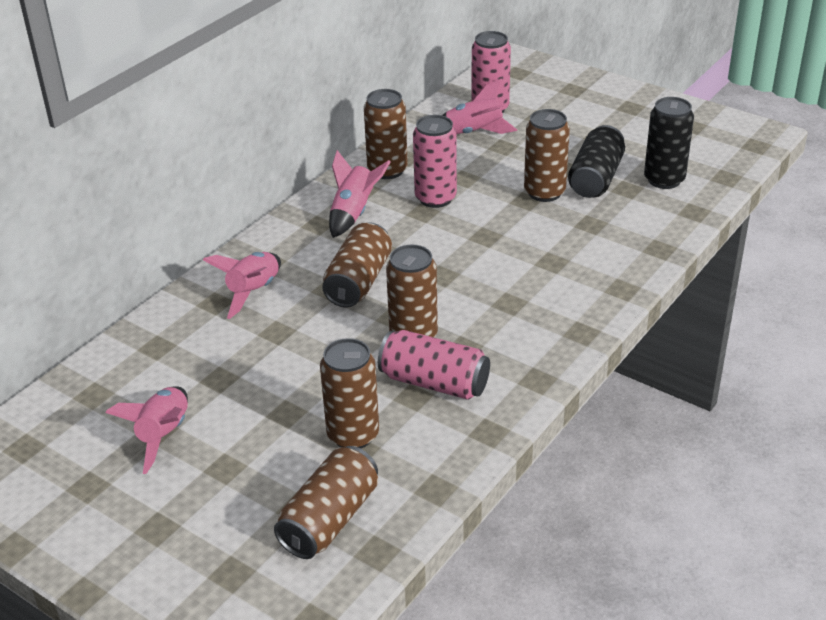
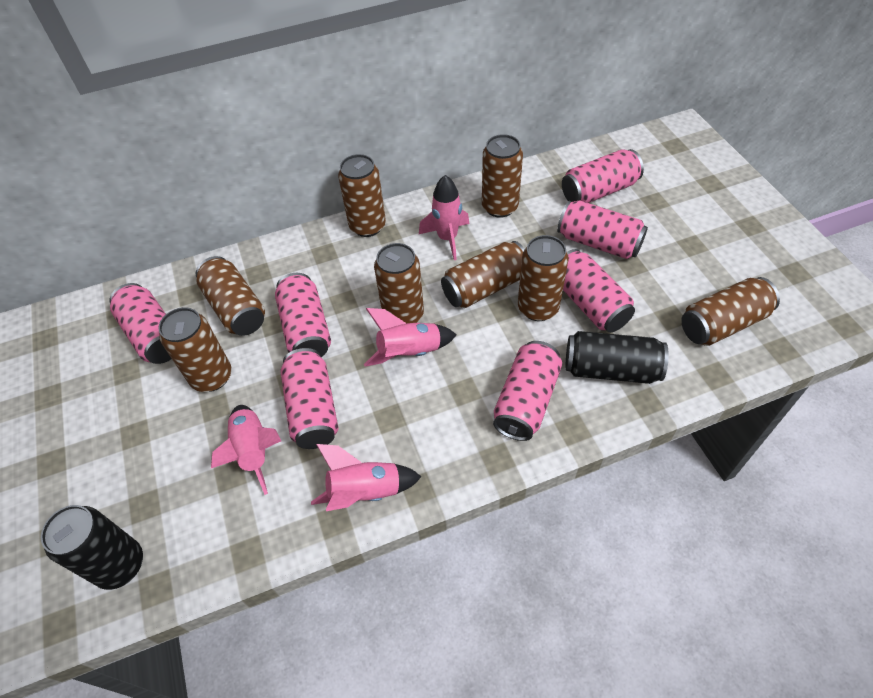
brown can: 6 -> 8
pink can: 3 -> 7

